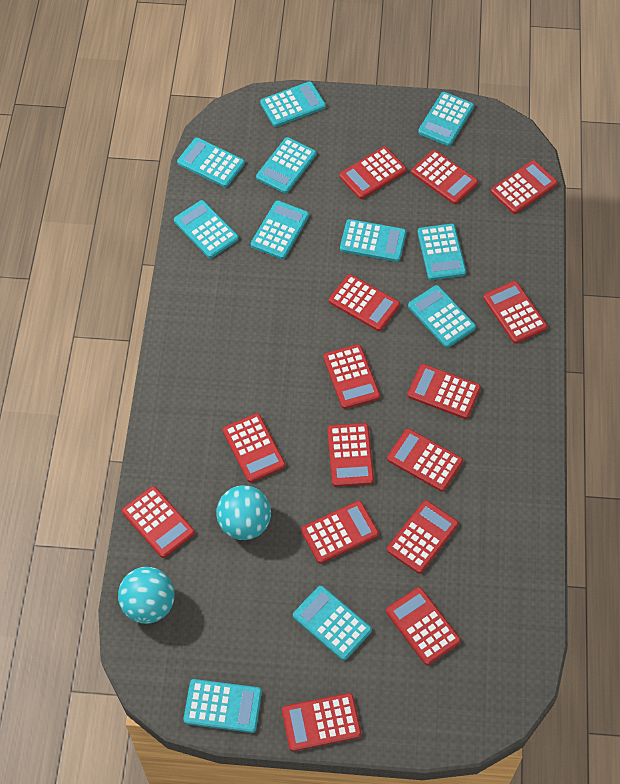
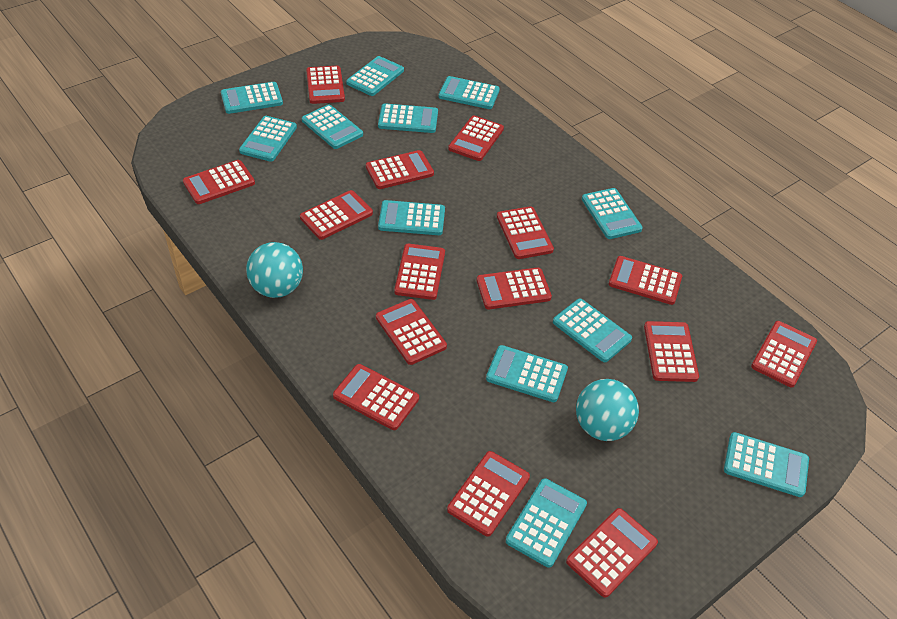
turquoise calculator: 11 -> 12

